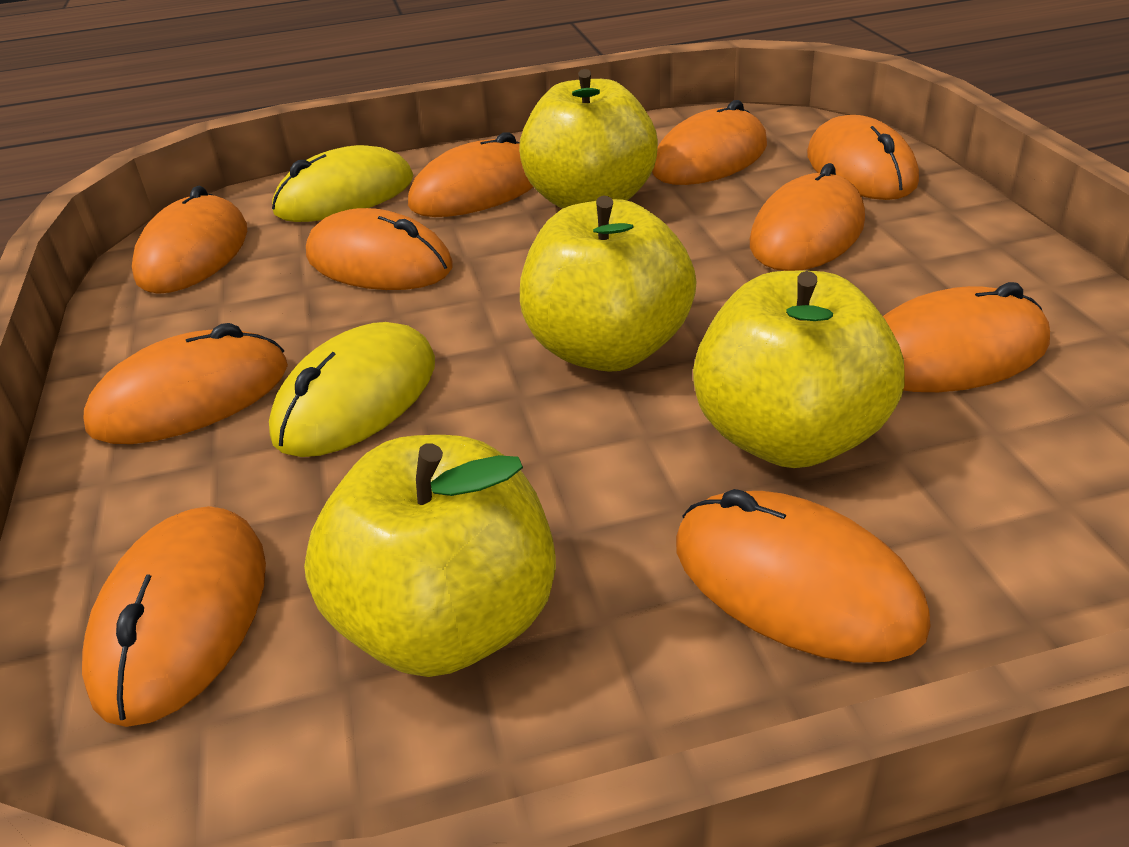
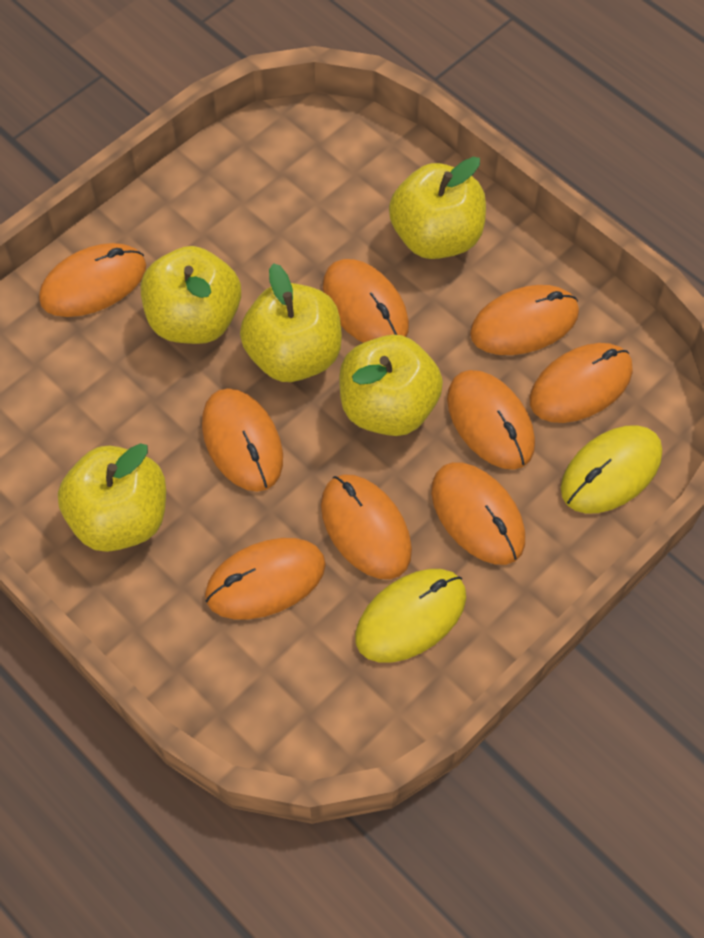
orange mouse: 10 -> 9
yellow apple: 4 -> 5

